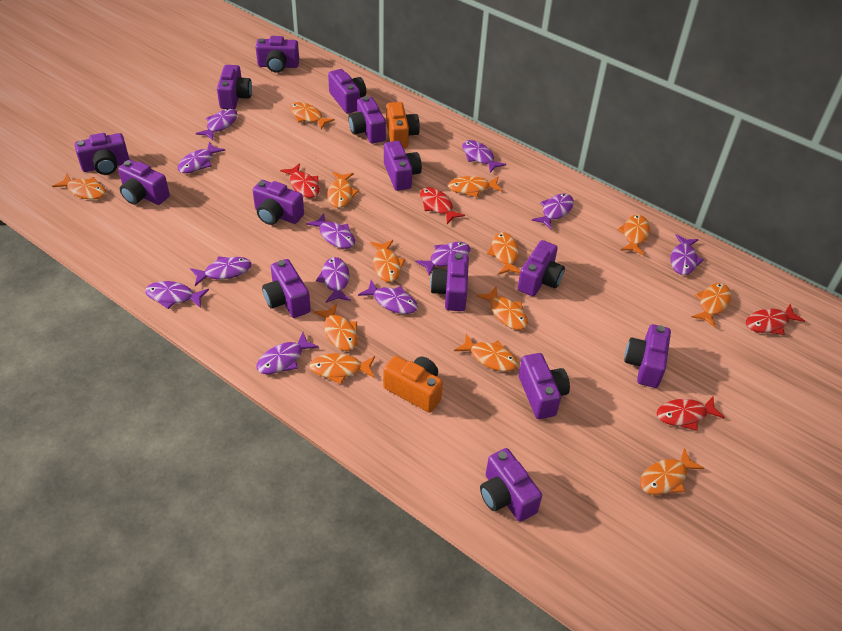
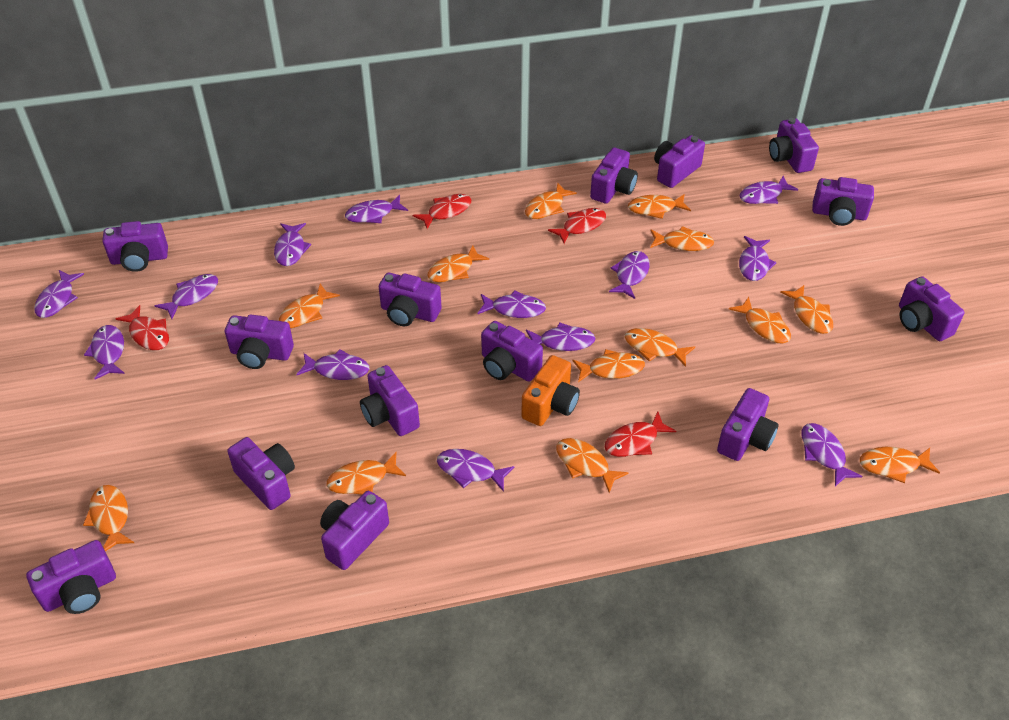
orange camera: 2 -> 1
purple fish: 12 -> 13

